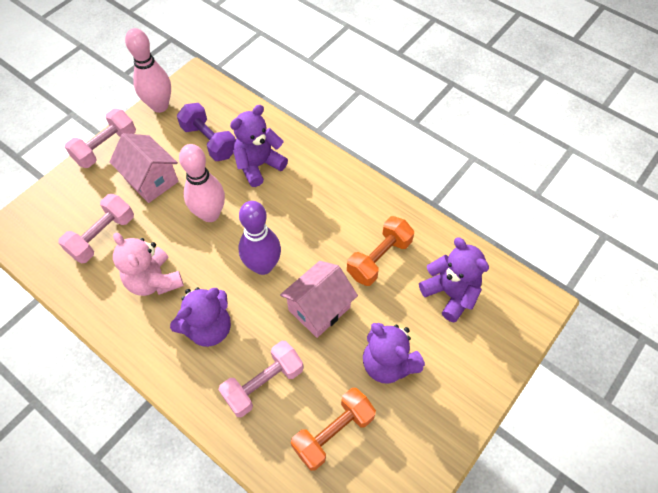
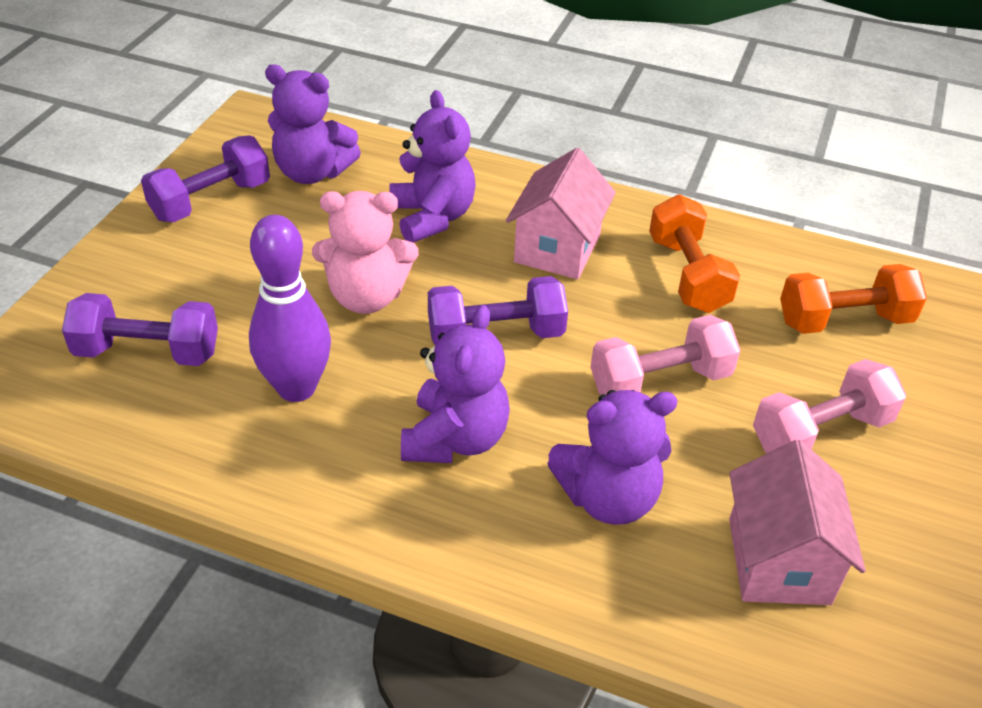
pink bowling pin: 2 -> 0
pink dumbbell: 3 -> 2
purple dumbbell: 1 -> 3

